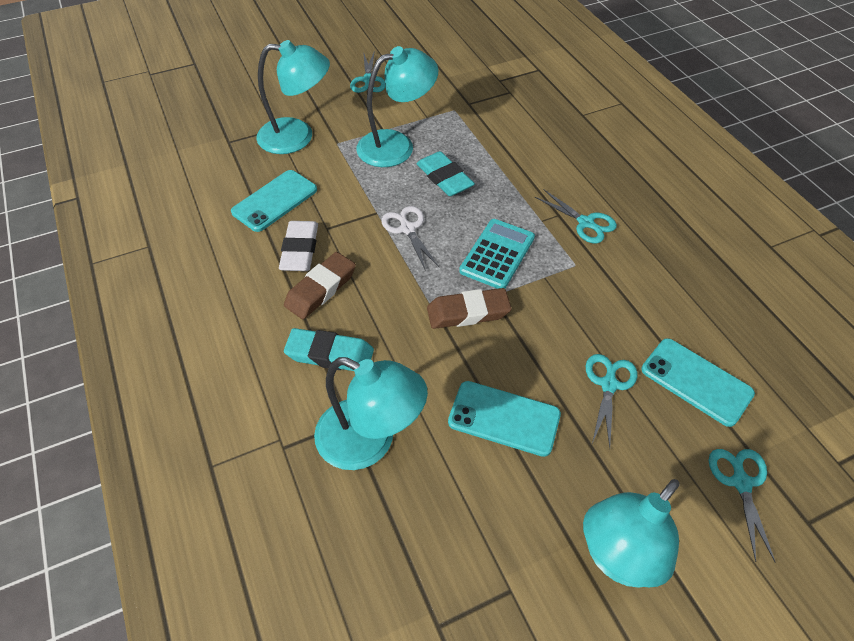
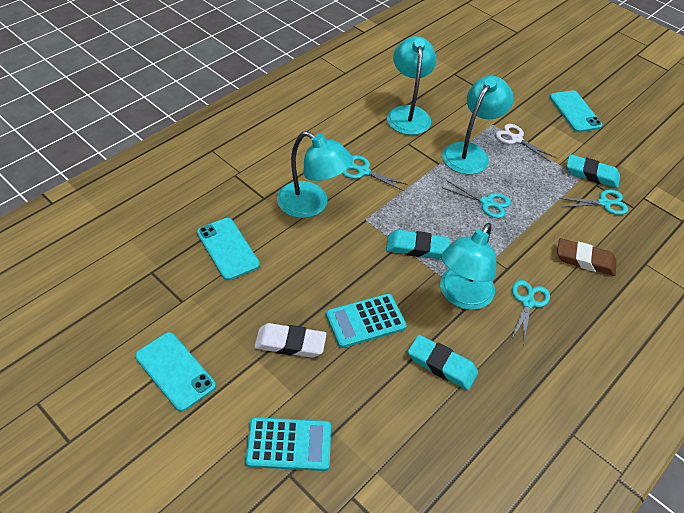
brown eraser: 2 -> 1
turquoise calculator: 1 -> 2
turquoise eraser: 2 -> 3

